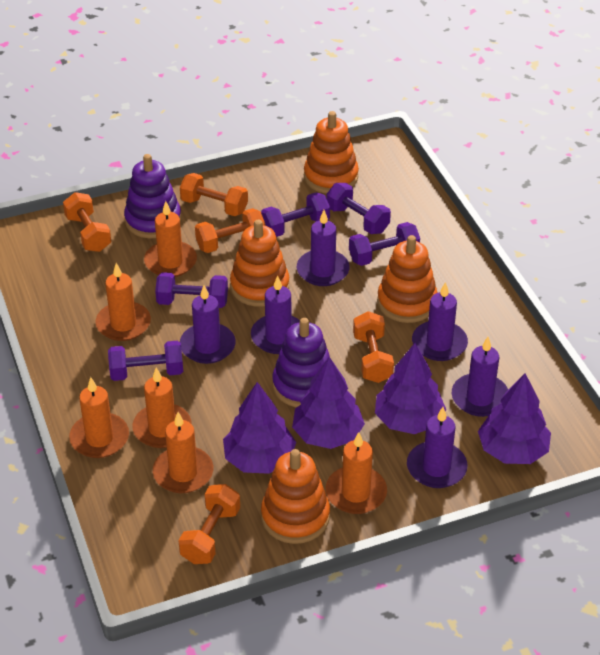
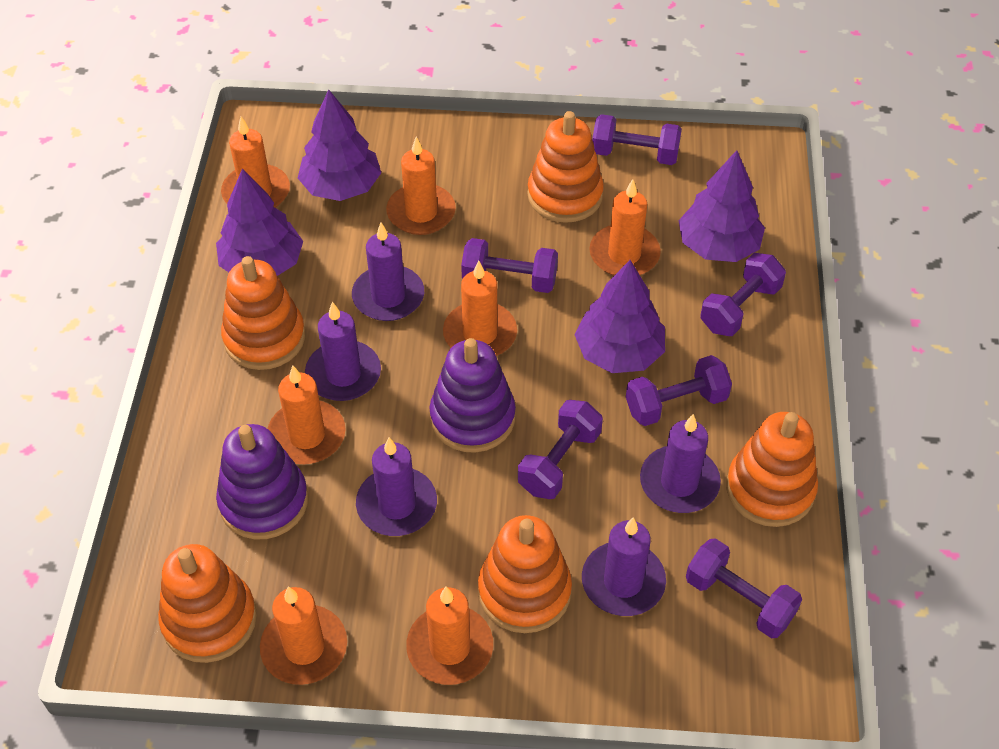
orange candle: 6 -> 7
orange dumbbell: 5 -> 0
orange stacking toy: 4 -> 5
purple candle: 6 -> 5
purple dumbbell: 5 -> 6

